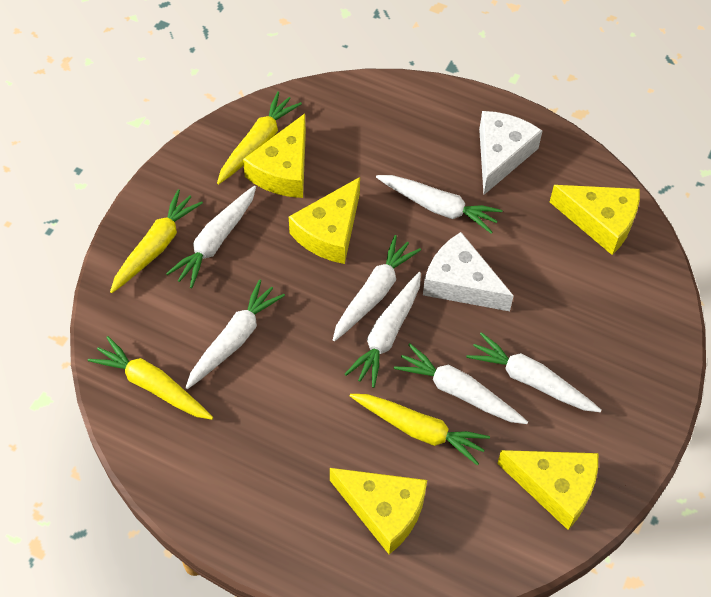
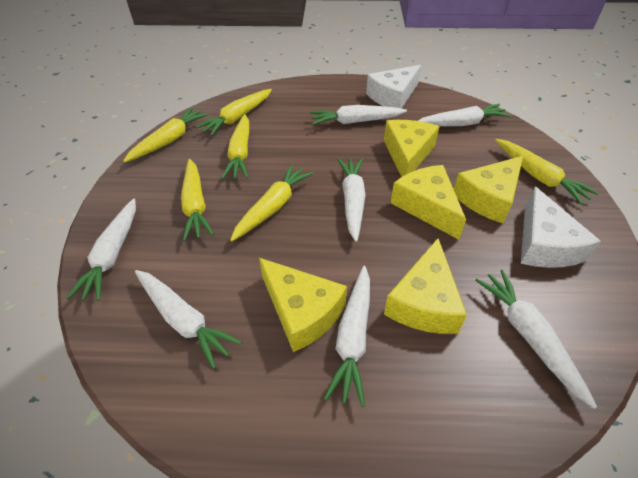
yellow carrot: 4 -> 6

